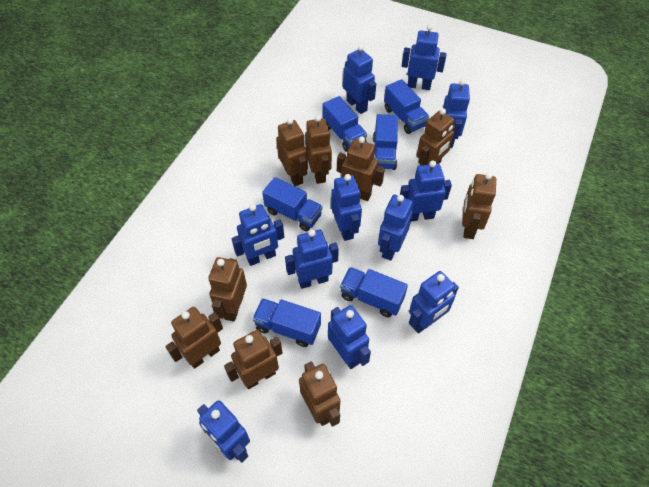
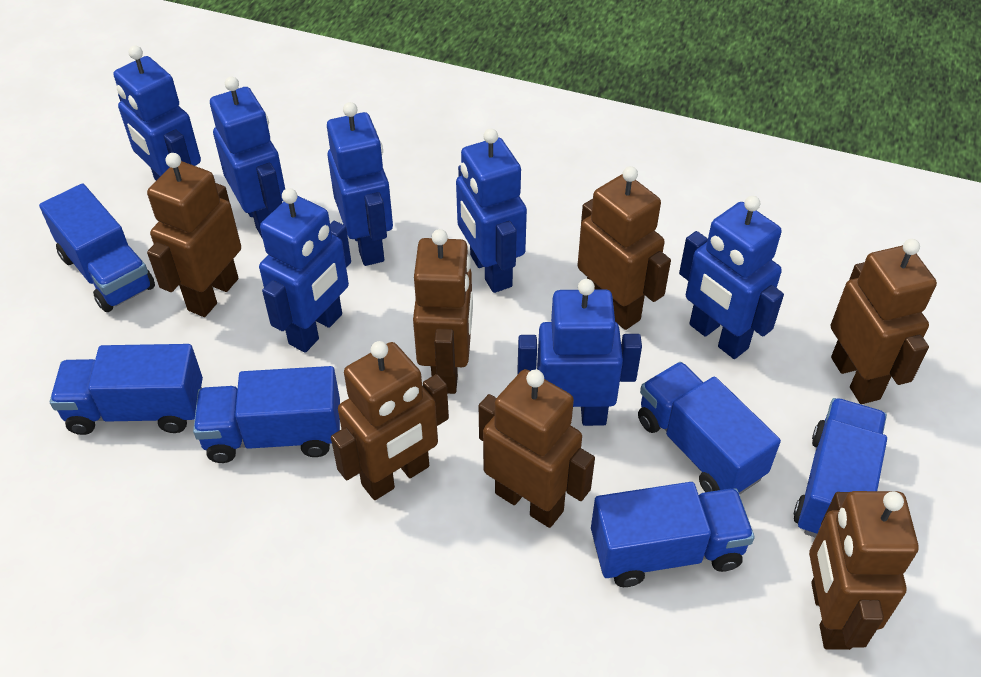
blue robot: 11 -> 7
brown robot: 9 -> 7

